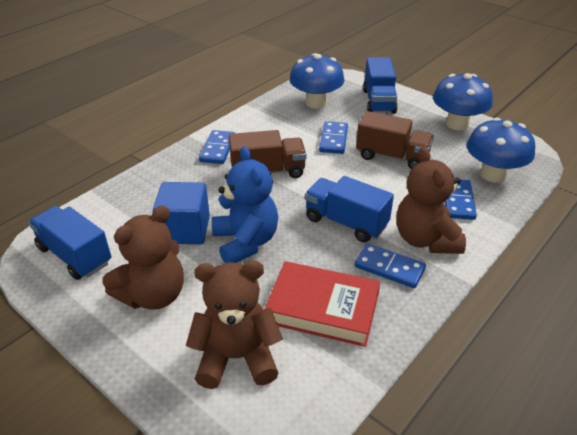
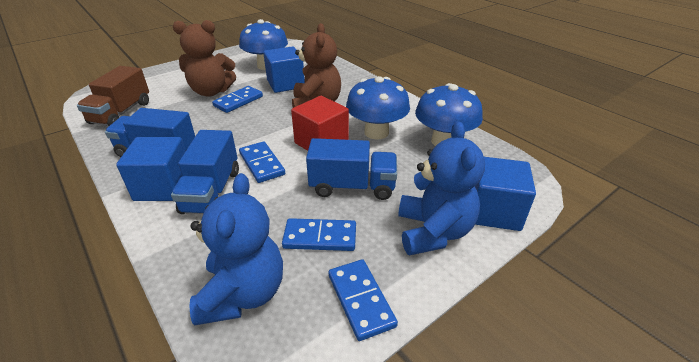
blue cube: 1 -> 3
blue teddy bear: 1 -> 2
brown teddy bear: 3 -> 2
brown truck: 2 -> 1
red book: 1 -> 0
red cube: 0 -> 1

